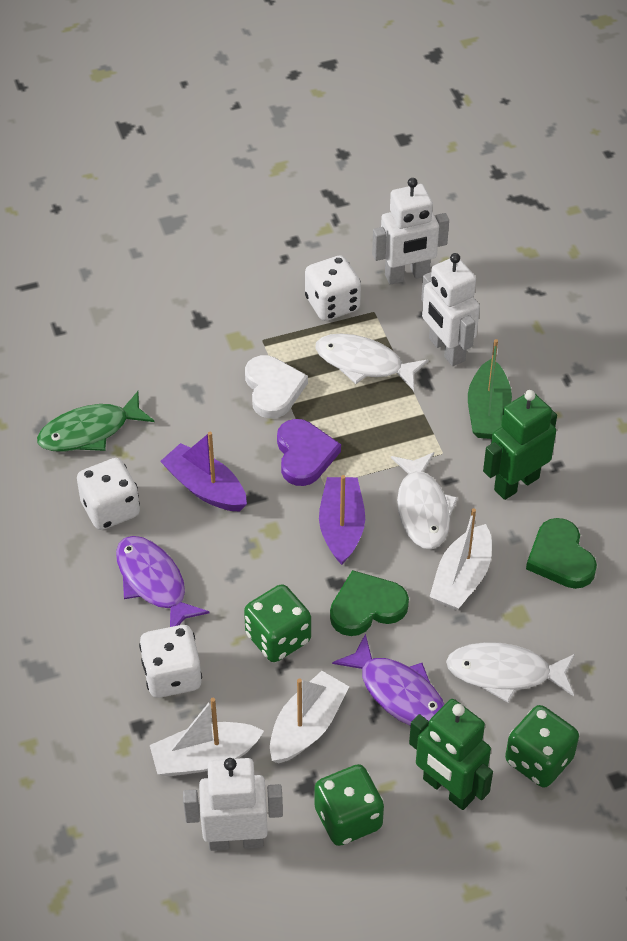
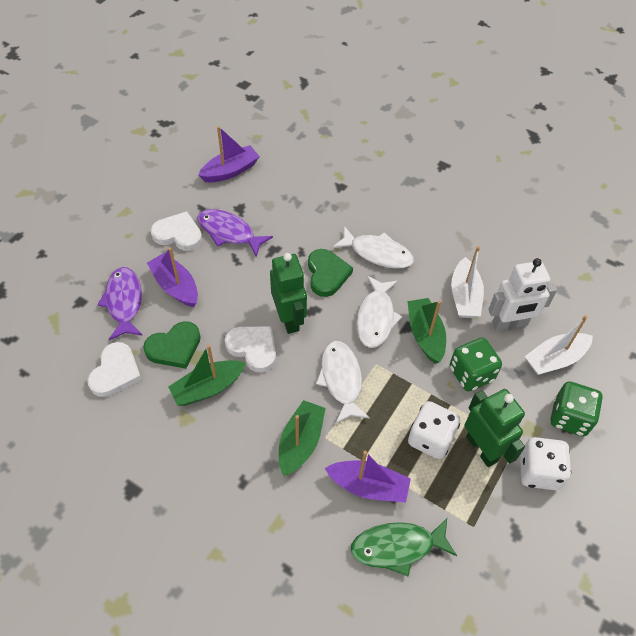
green boat: 1 -> 3
green dice: 3 -> 2
purple boat: 2 -> 3
purple heart: 1 -> 0
white boat: 3 -> 2
white dice: 3 -> 2
white heart: 1 -> 3
white robot: 3 -> 1

